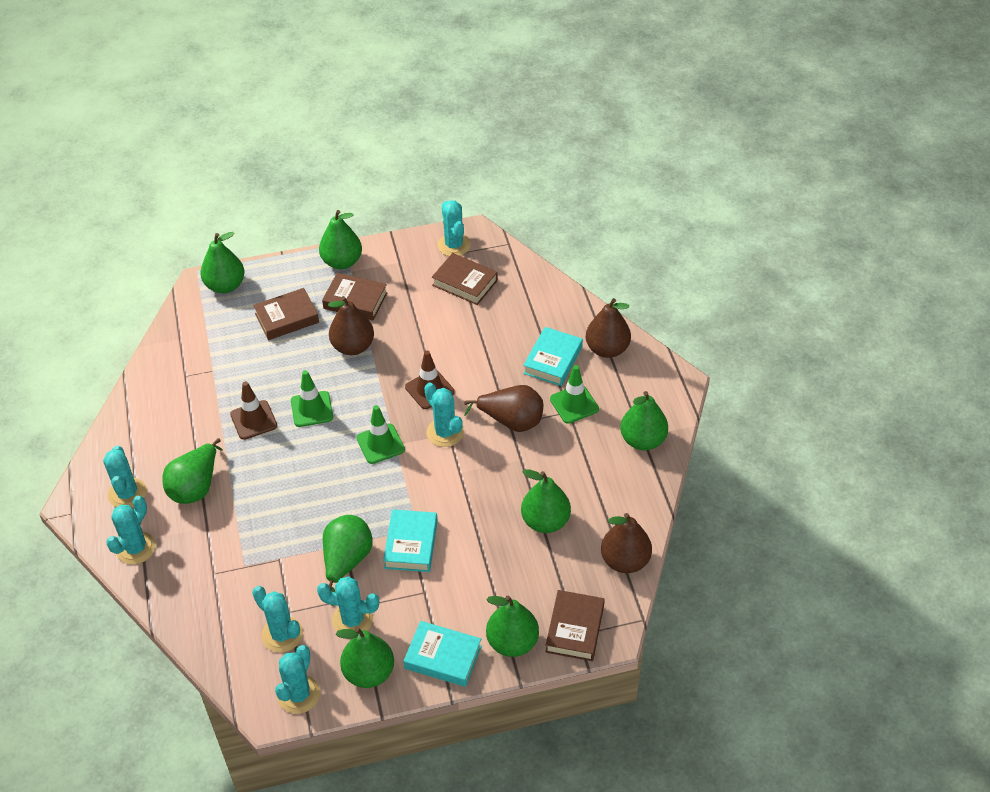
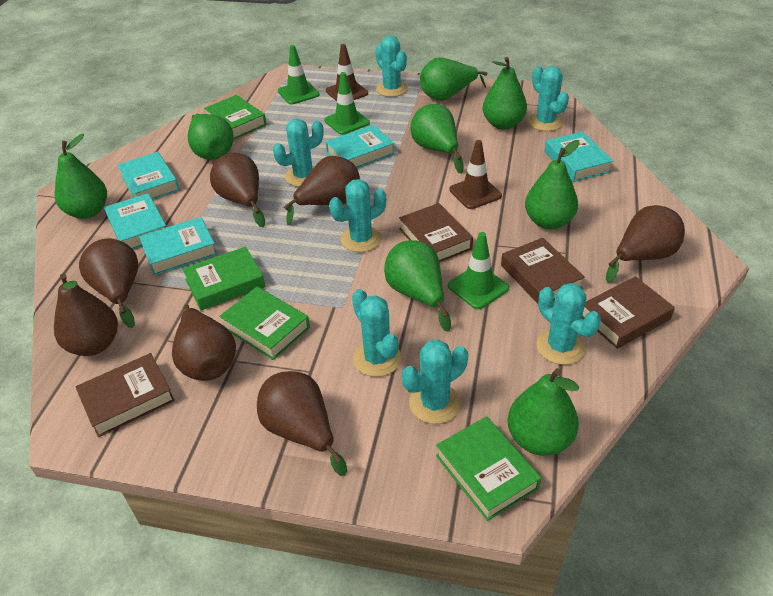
brown pear: 4 -> 7
green book: 0 -> 4
turquoise book: 3 -> 5

